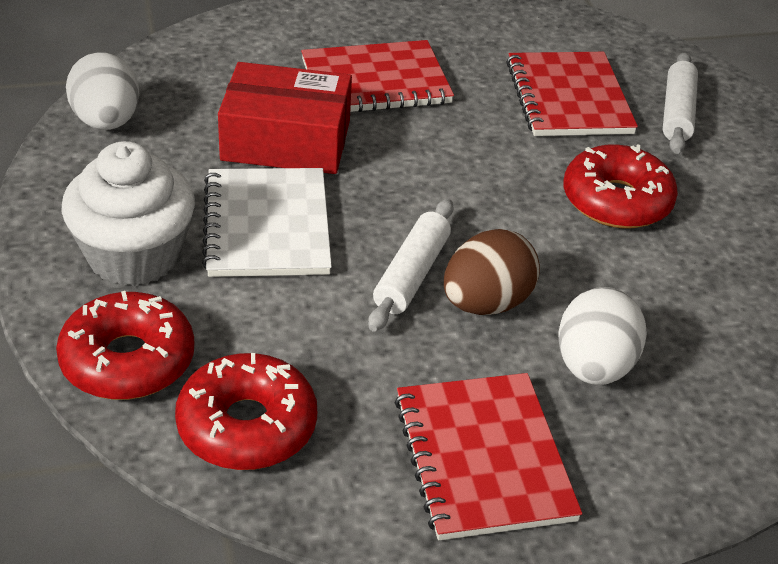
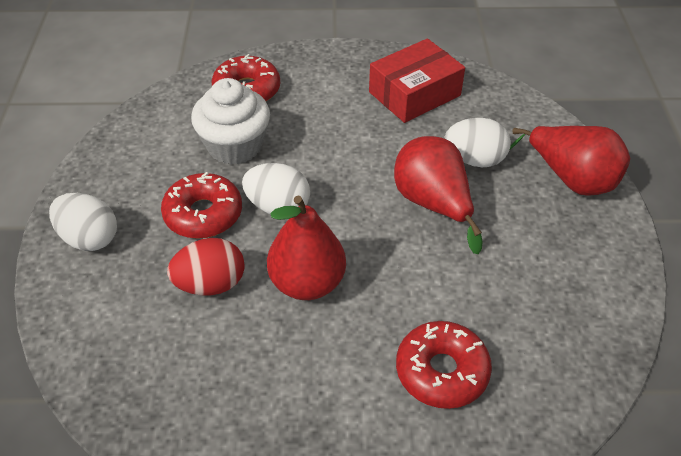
brown egg: 1 -> 0
red egg: 0 -> 1
red notebook: 3 -> 0
red pear: 0 -> 3
white egg: 2 -> 3
white notebook: 1 -> 0
white rolling pin: 2 -> 0

